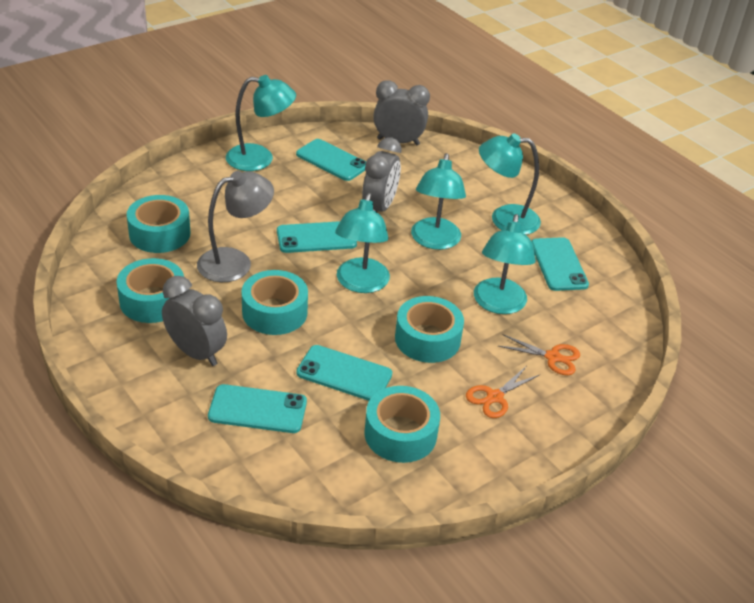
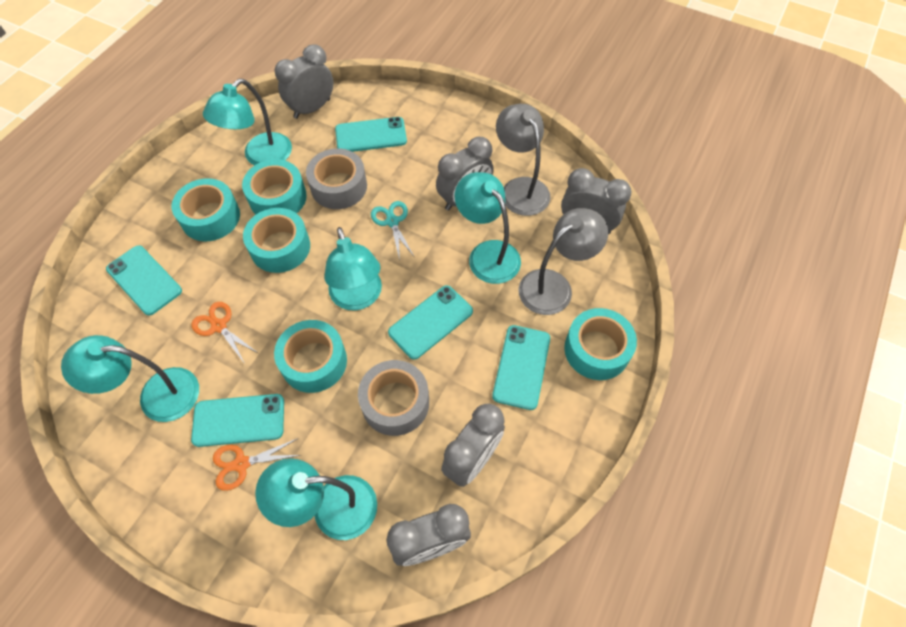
grey clock: 3 -> 5
grey lamp: 1 -> 2
grey tape: 0 -> 2
turquoise scissors: 0 -> 1

